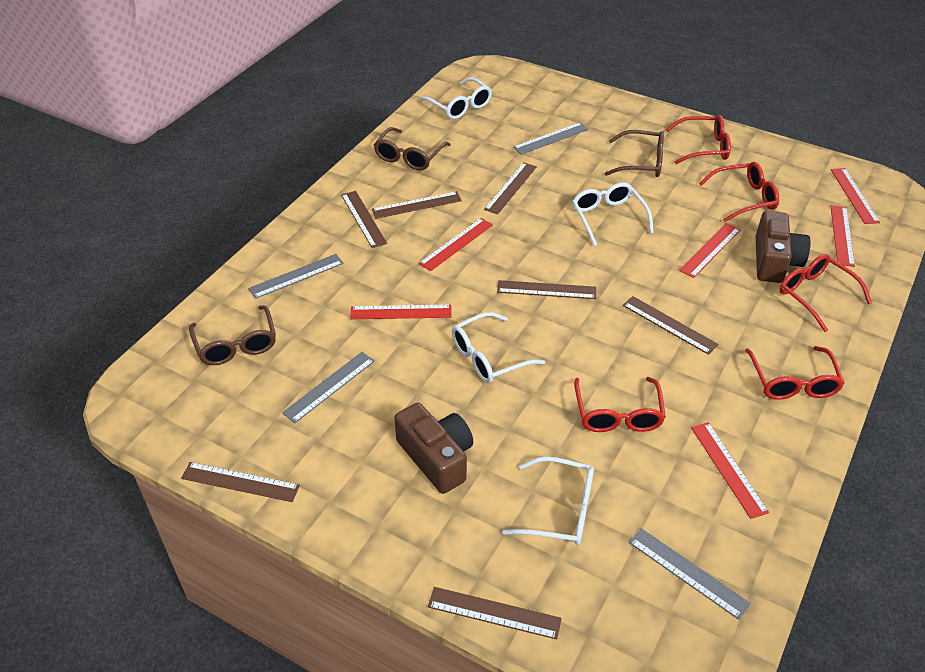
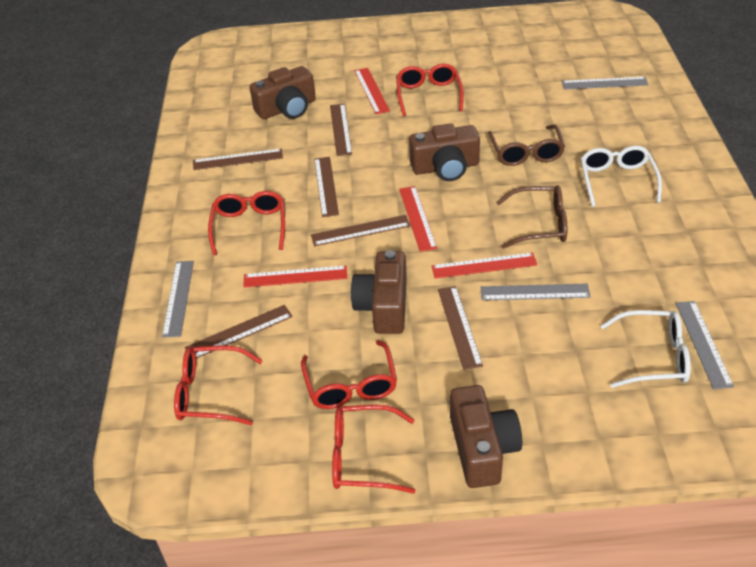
brown camera: 2 -> 4
brown glasses: 3 -> 2
brown ruler: 7 -> 6
red ruler: 6 -> 4
white glasses: 4 -> 2

